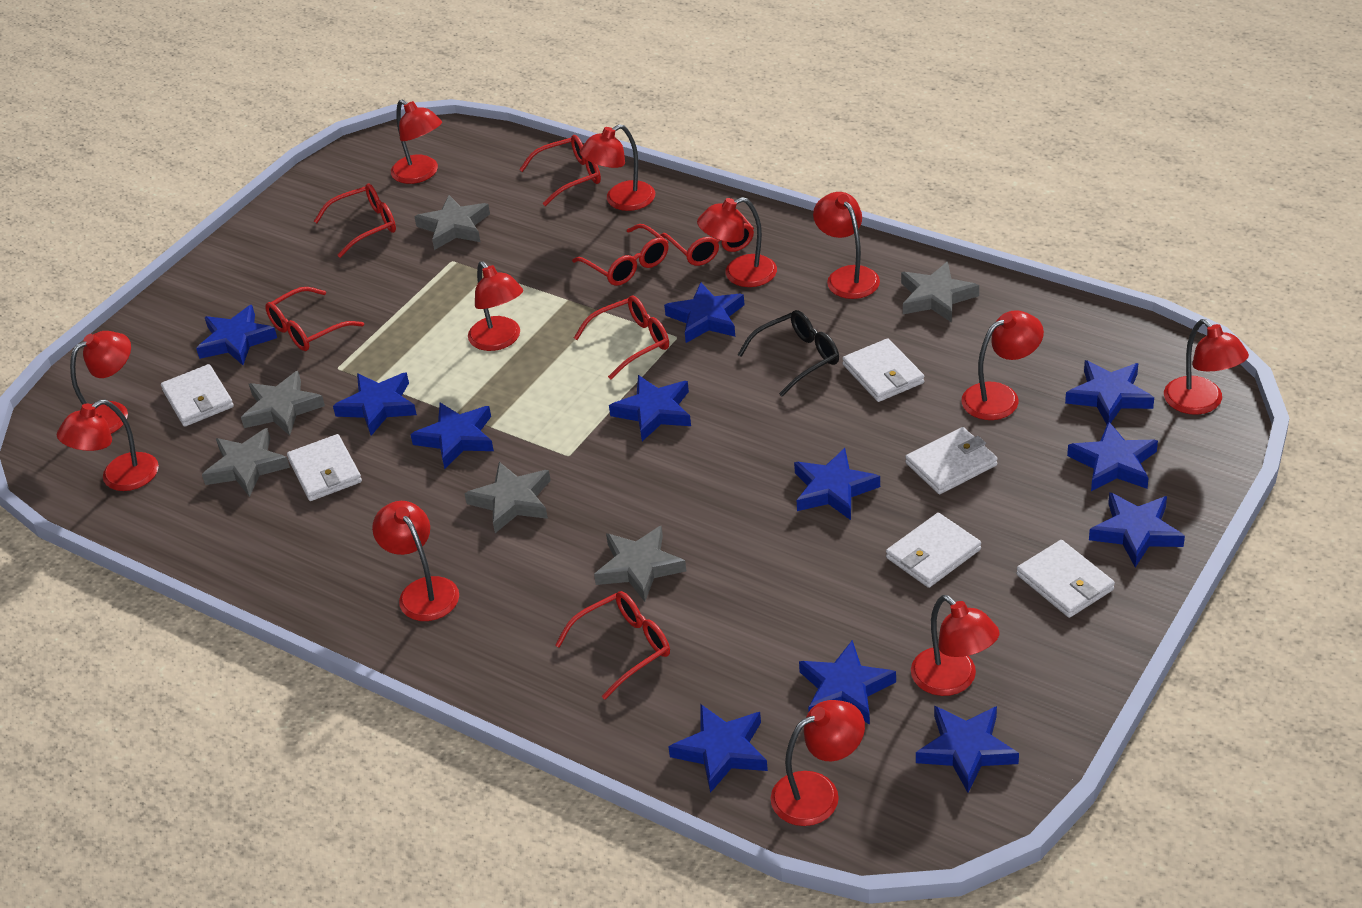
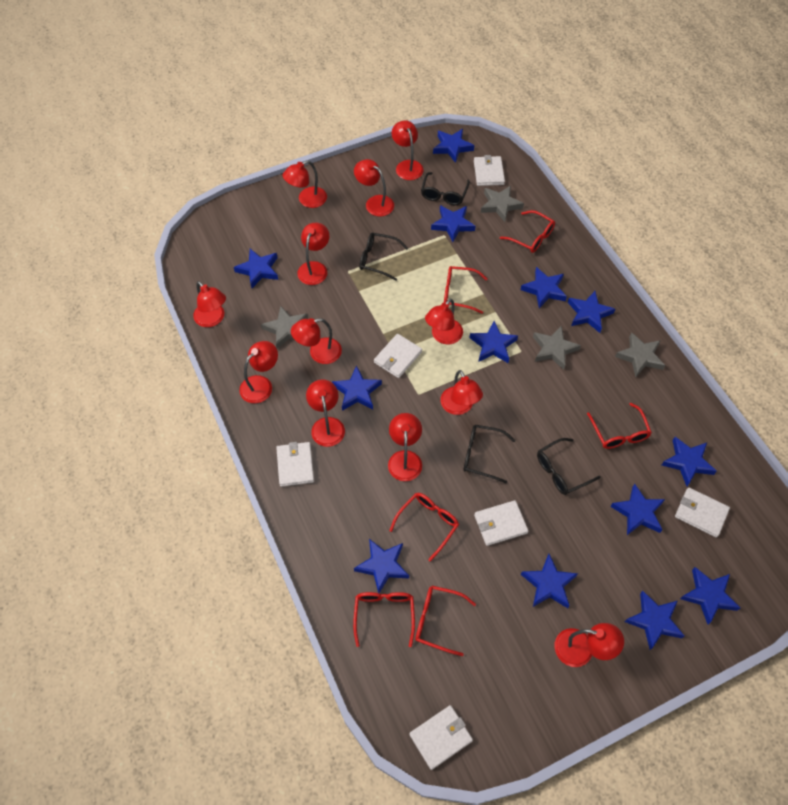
black glasses: 1 -> 4
blue star: 12 -> 13
grey star: 6 -> 4
red glasses: 7 -> 6

